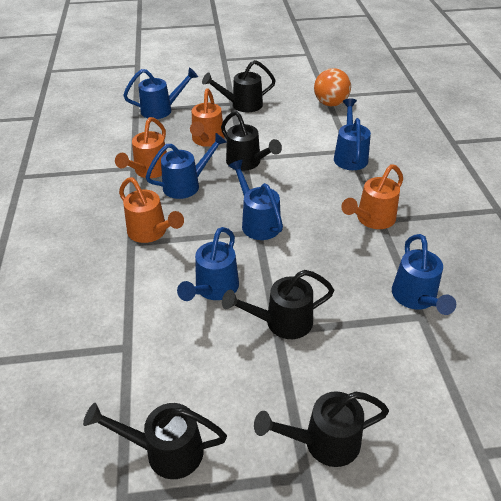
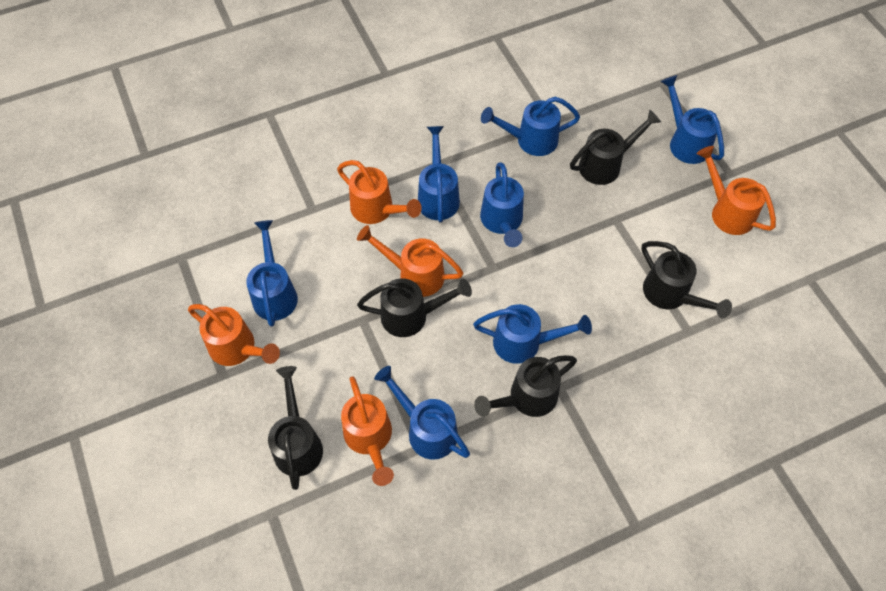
blue watering can: 6 -> 7
orange ball: 1 -> 0
orange watering can: 4 -> 5

